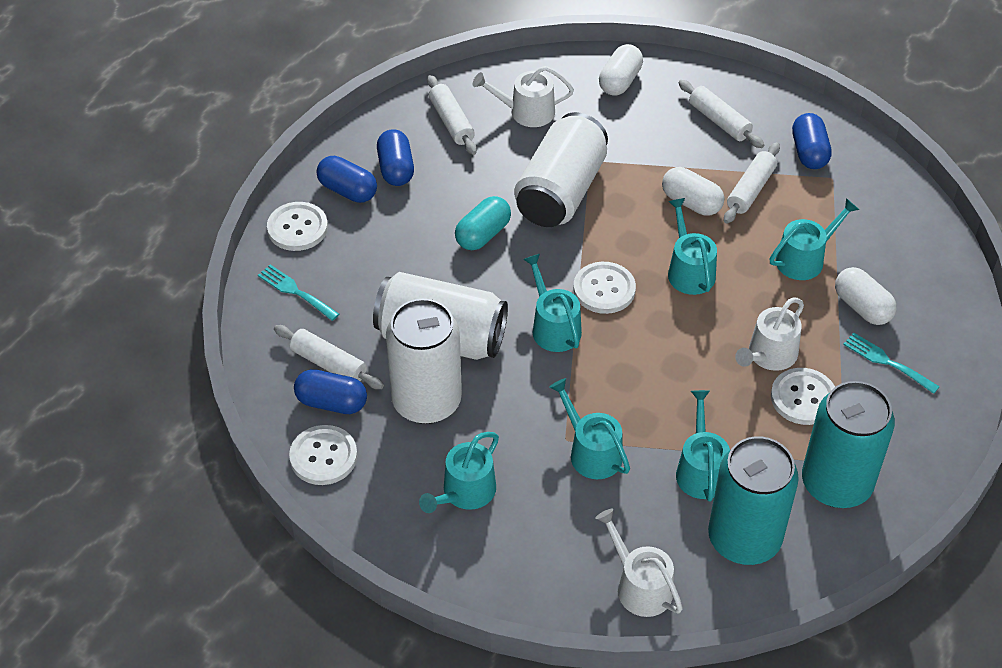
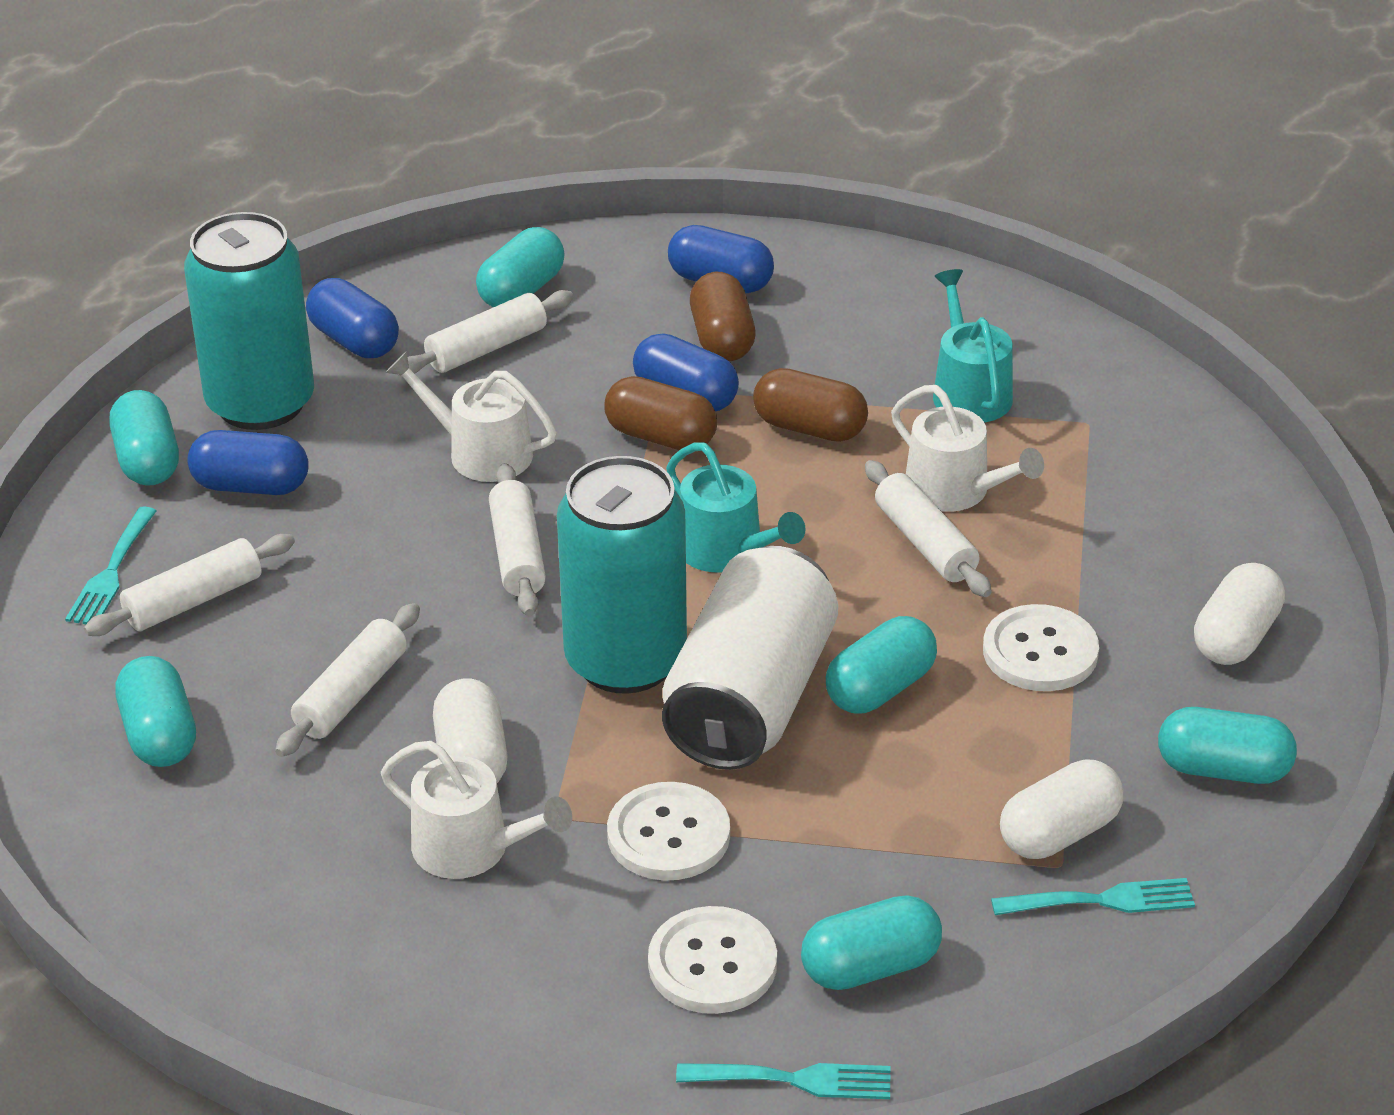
brown capsule: 0 -> 3
turquoise capsule: 1 -> 6
turquoise fork: 2 -> 3
turquoise watering can: 6 -> 2
white button: 4 -> 3
white can: 3 -> 1
white rolling pin: 4 -> 5

